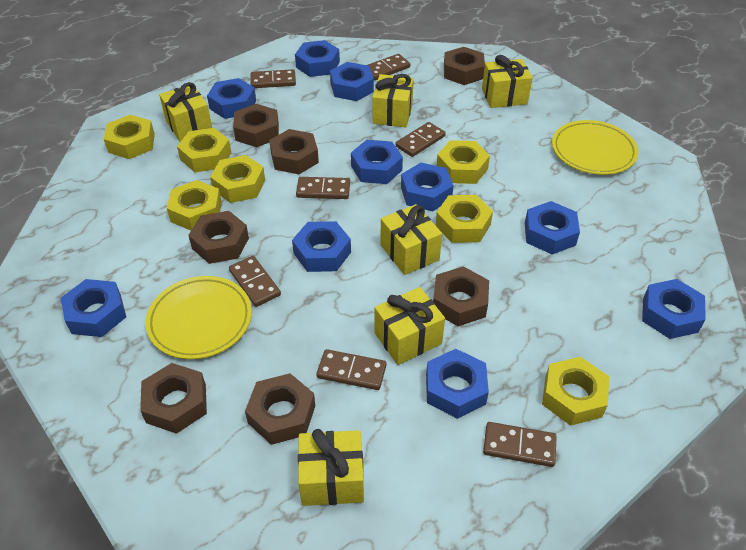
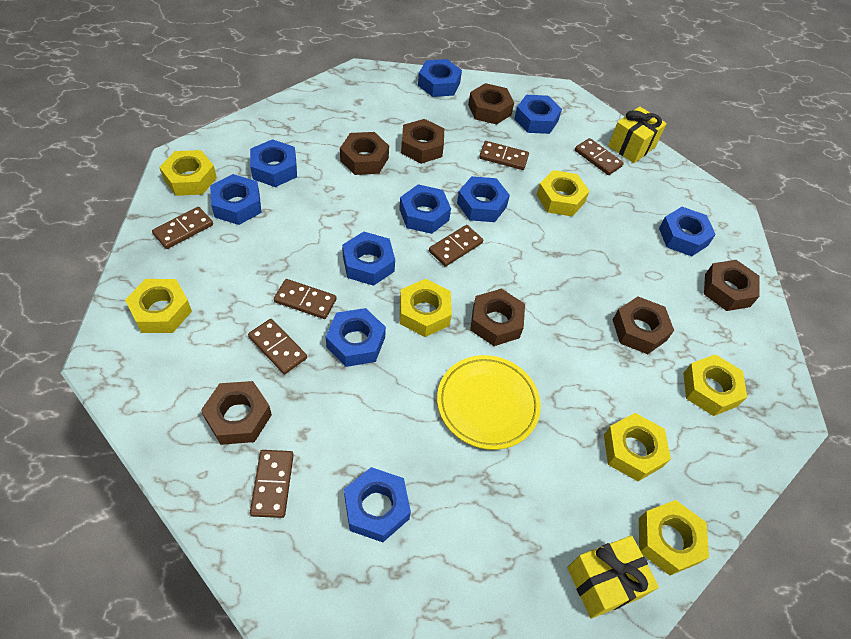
yellow gift: 6 -> 2
yellow plate: 2 -> 1

